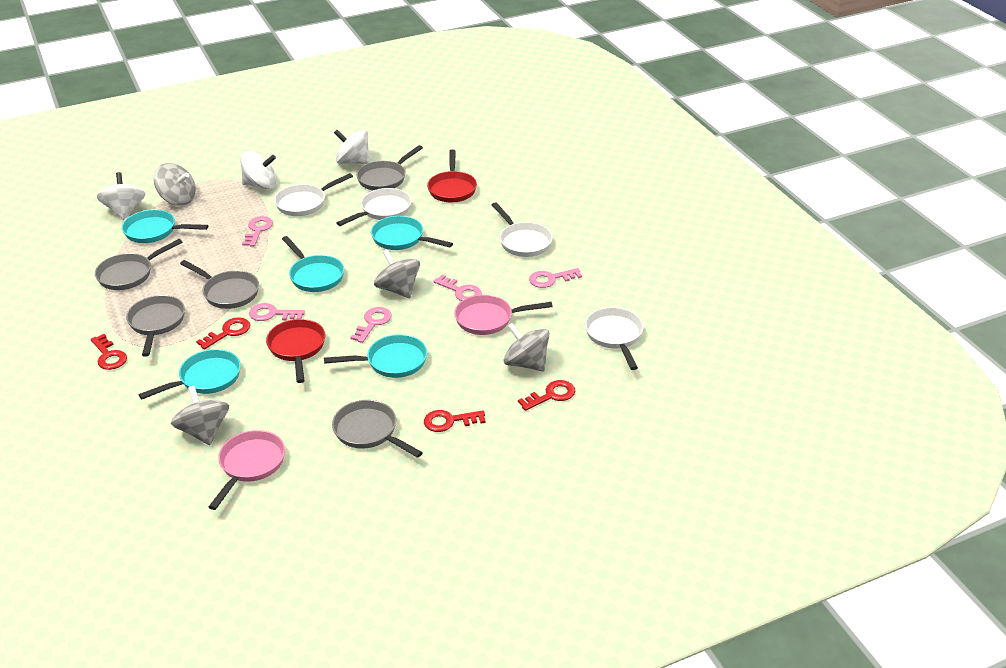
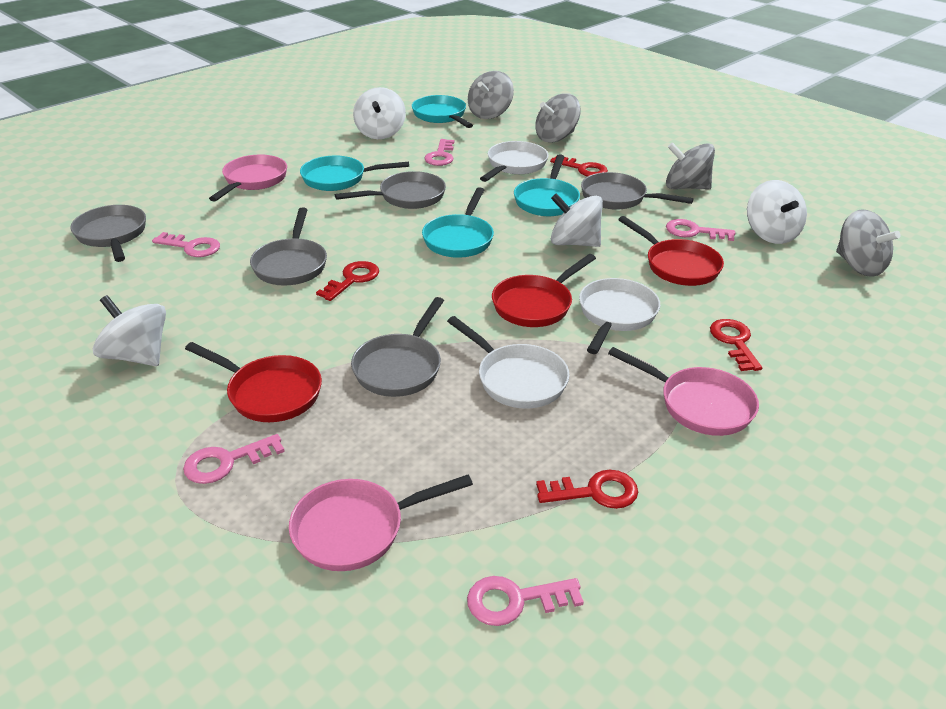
pink pan: 2 -> 3
red pan: 2 -> 3
turquoise pan: 5 -> 4
white pan: 4 -> 3
white spinning top: 3 -> 4

